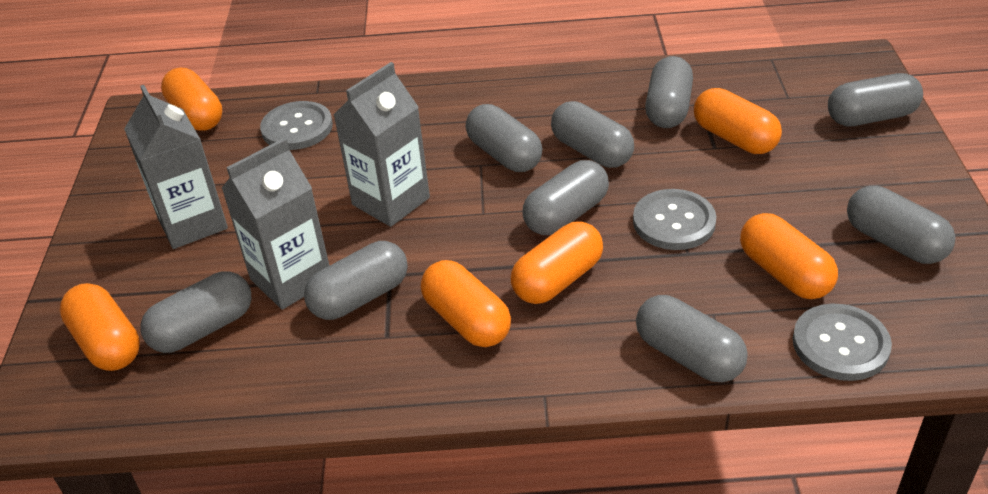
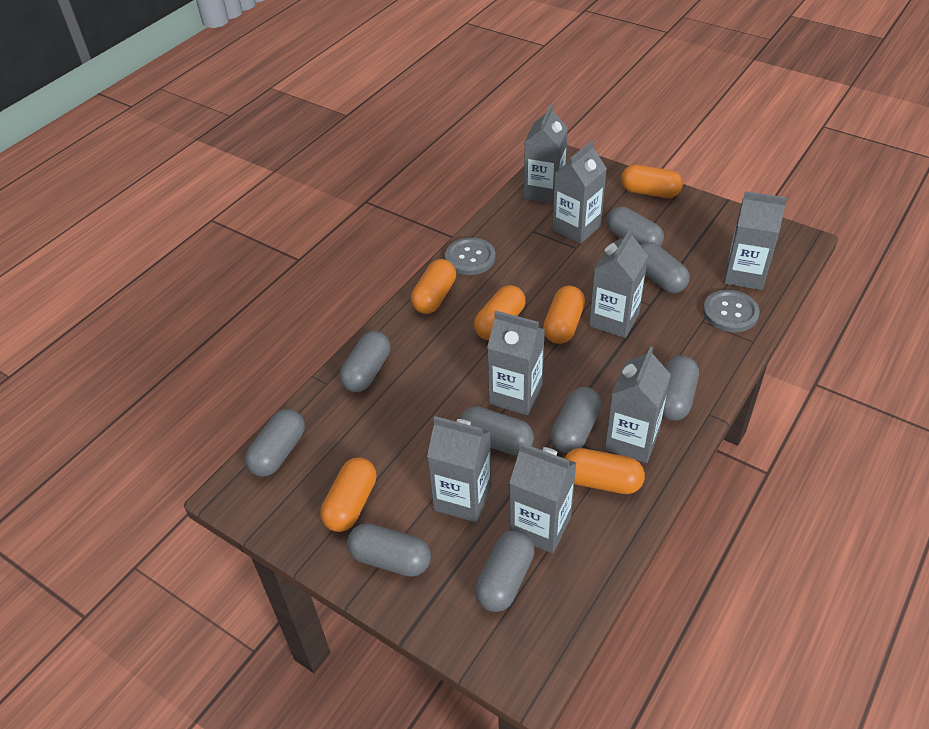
grey button: 3 -> 2
grey carton: 3 -> 8

